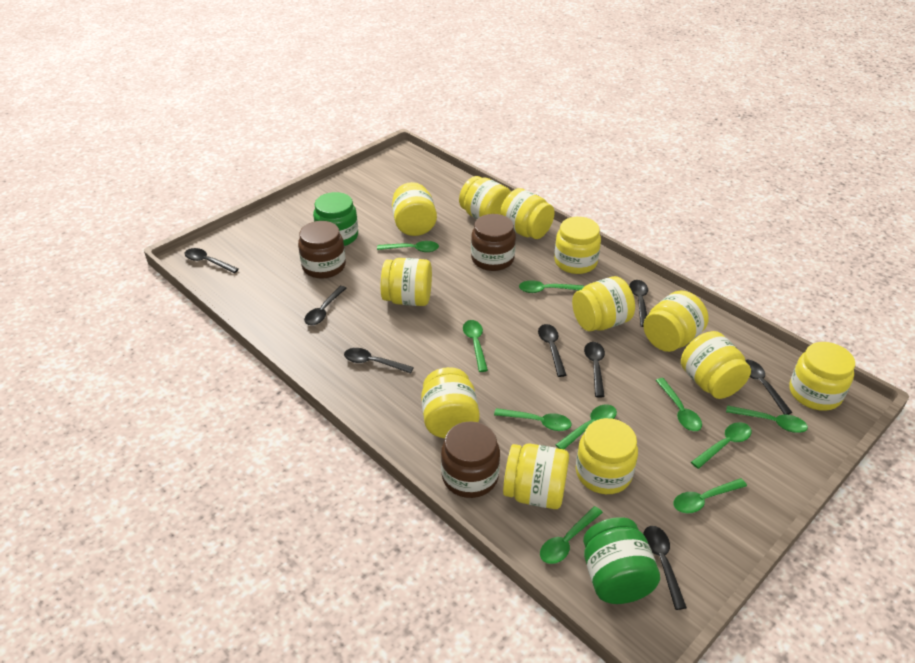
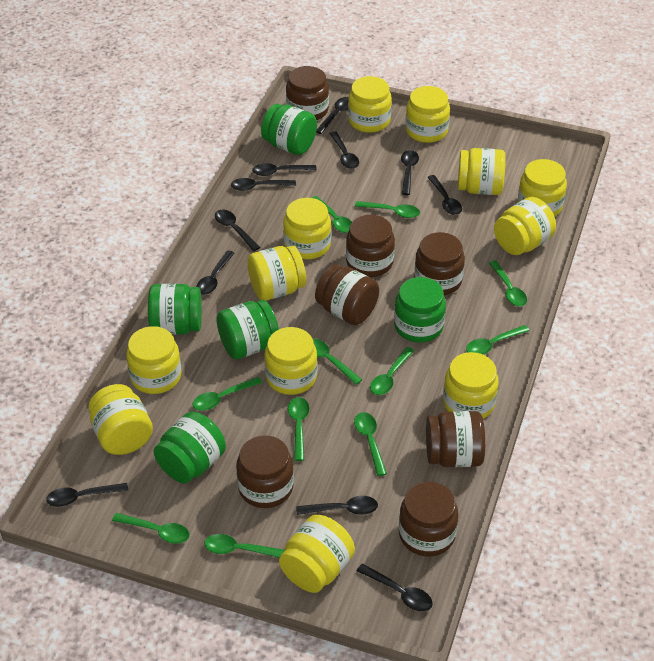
black spoon: 8 -> 11
brown jar: 3 -> 7
green jar: 2 -> 5
green spoon: 10 -> 11

